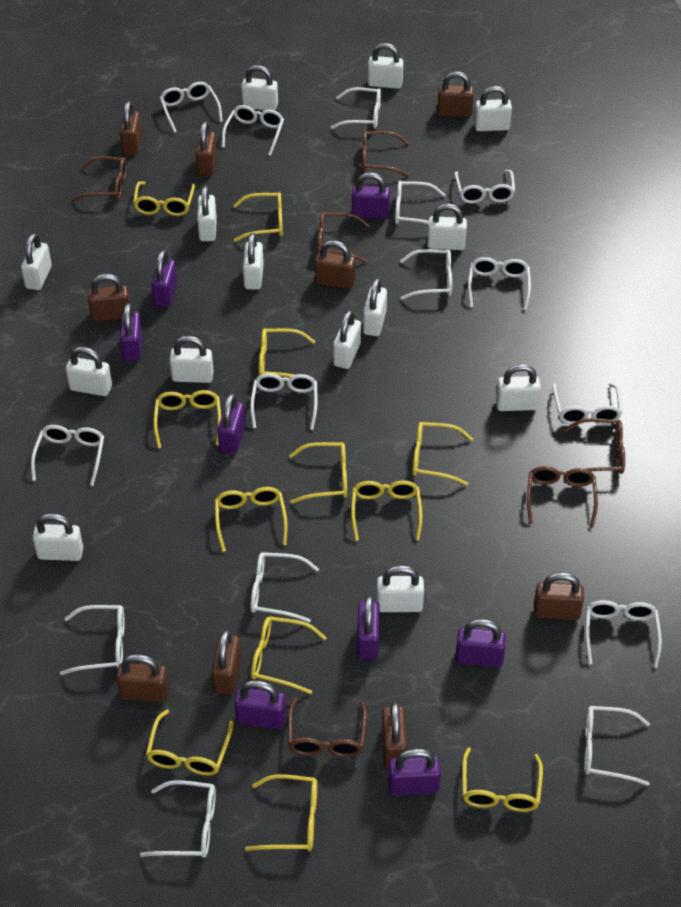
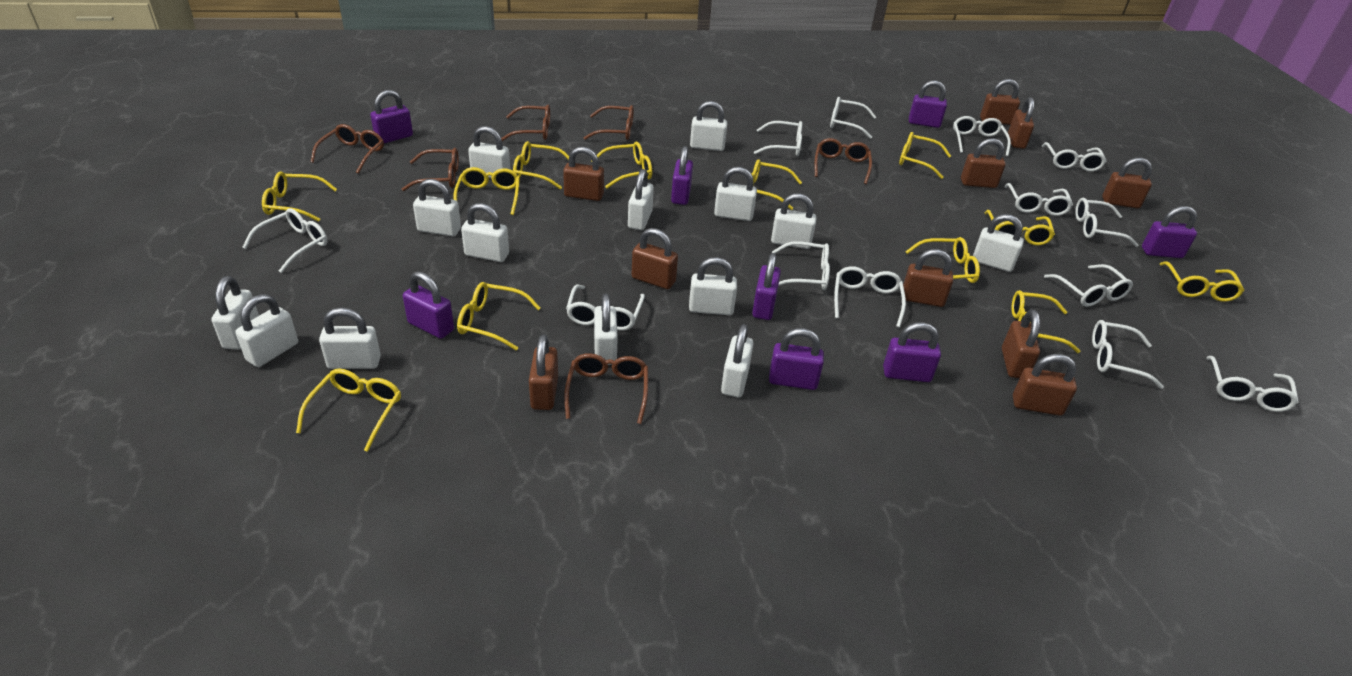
brown padlock: 9 -> 10
white glasses: 15 -> 13

